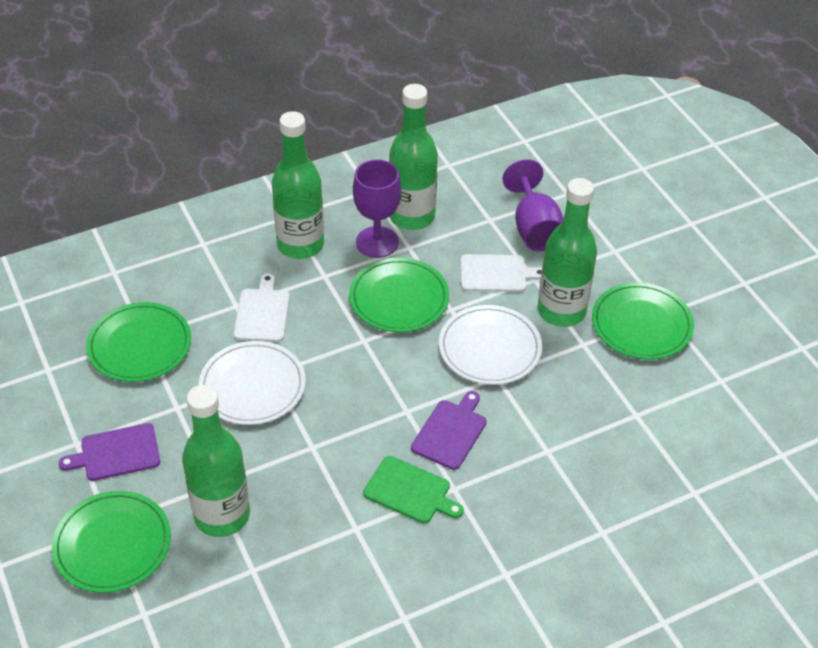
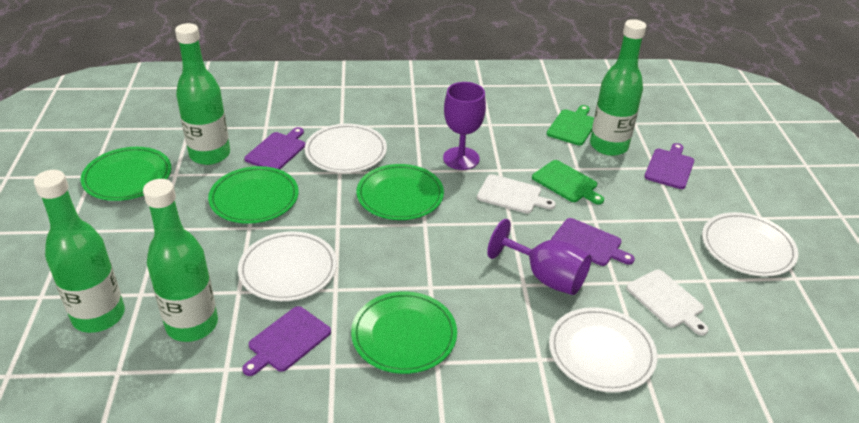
green cutting board: 1 -> 2
purple cutting board: 2 -> 4
white plate: 2 -> 4

